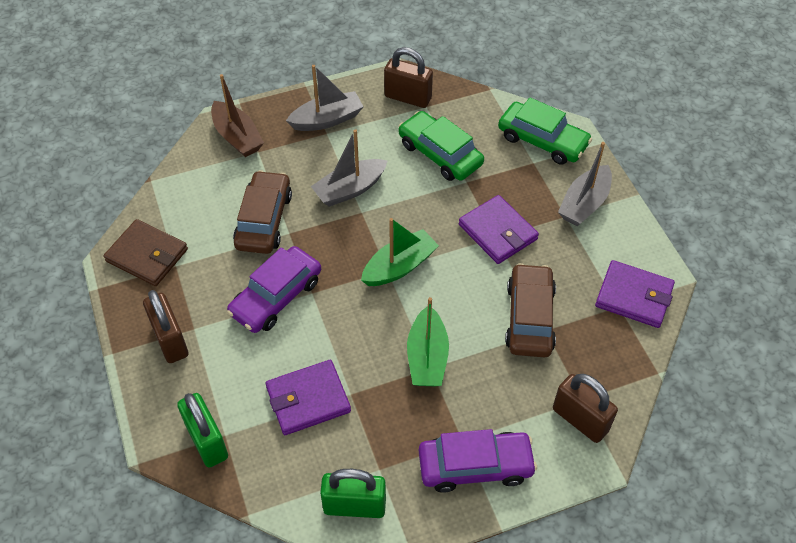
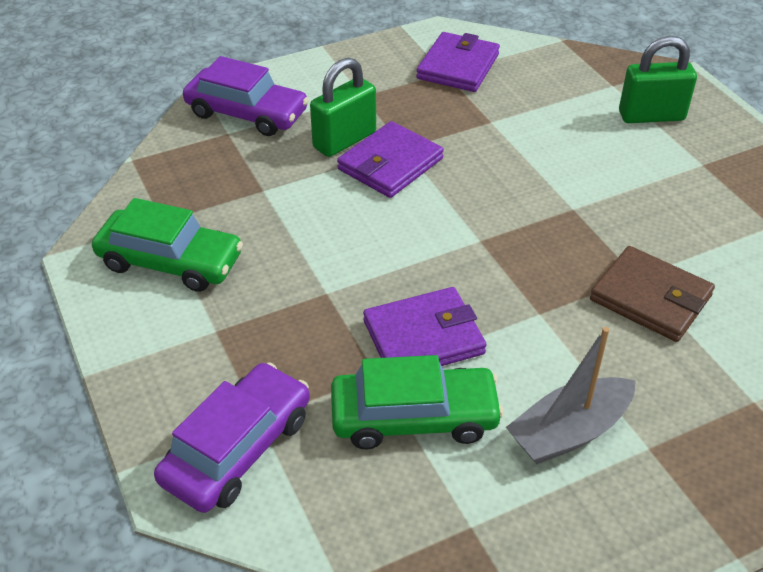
brown boat: 1 -> 0
brown car: 2 -> 0
brown padlock: 3 -> 0
green boat: 2 -> 0
grey boat: 3 -> 1

